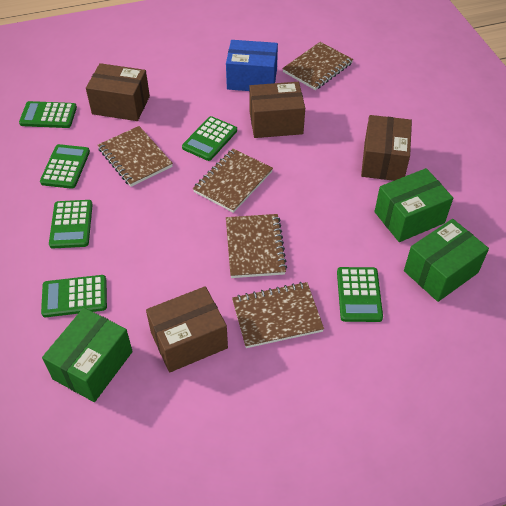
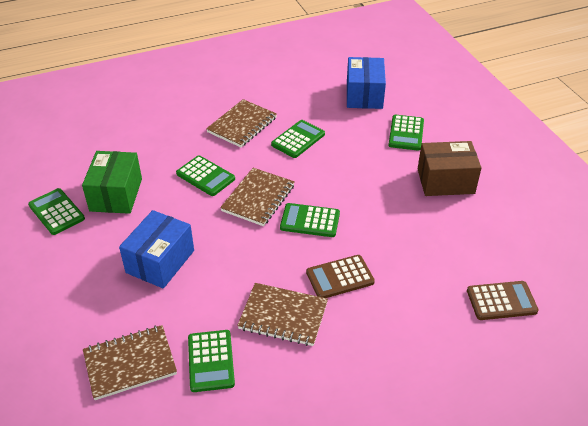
blue box: 1 -> 2
brown box: 4 -> 1
brown calculator: 0 -> 2
brown notebook: 5 -> 4
green box: 3 -> 1

